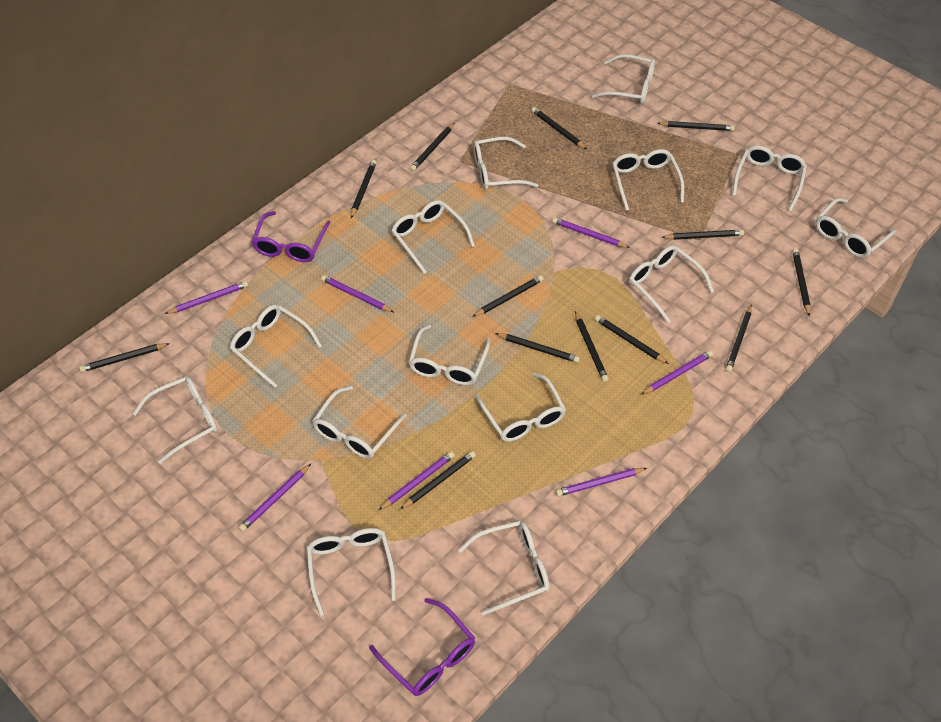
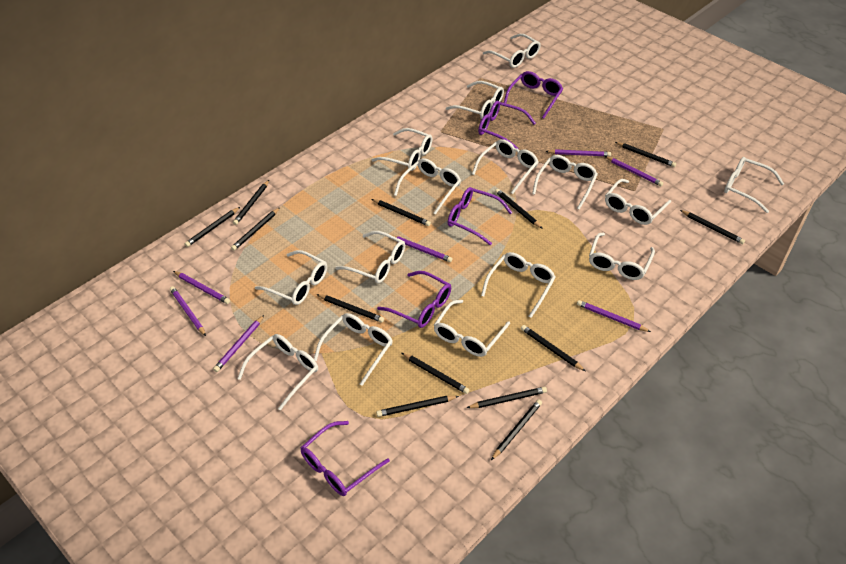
purple glasses: 2 -> 5
white glasses: 14 -> 15

